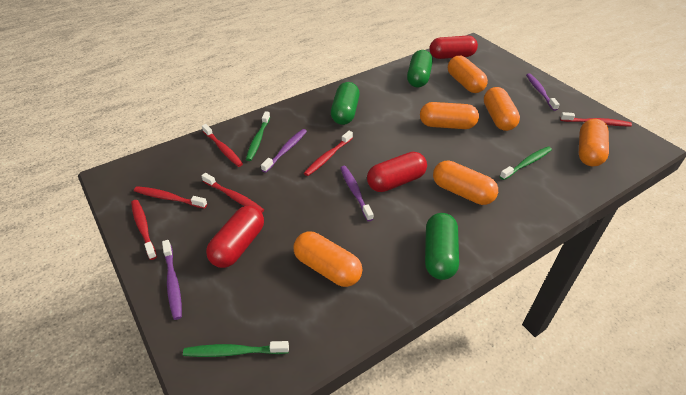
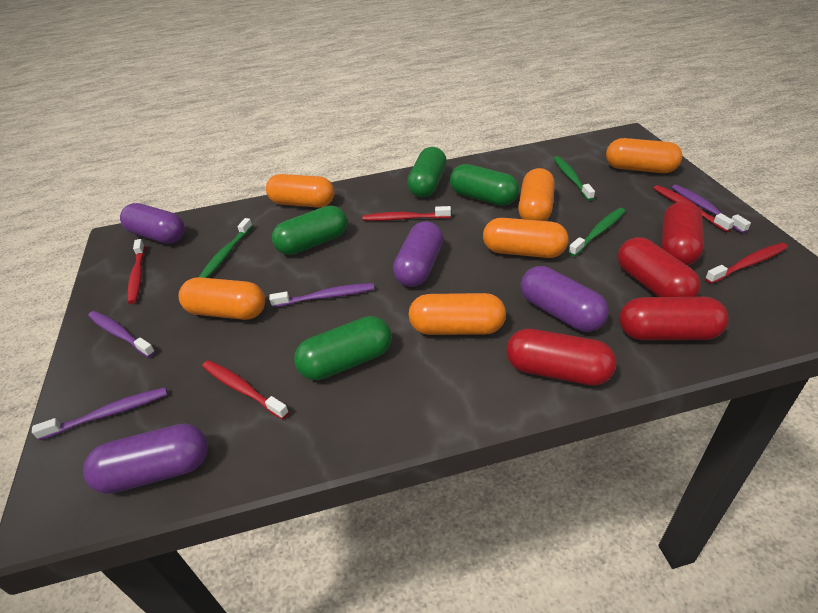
green capsule: 3 -> 4
purple capsule: 0 -> 4
red capsule: 3 -> 4
red toothbrush: 6 -> 5

